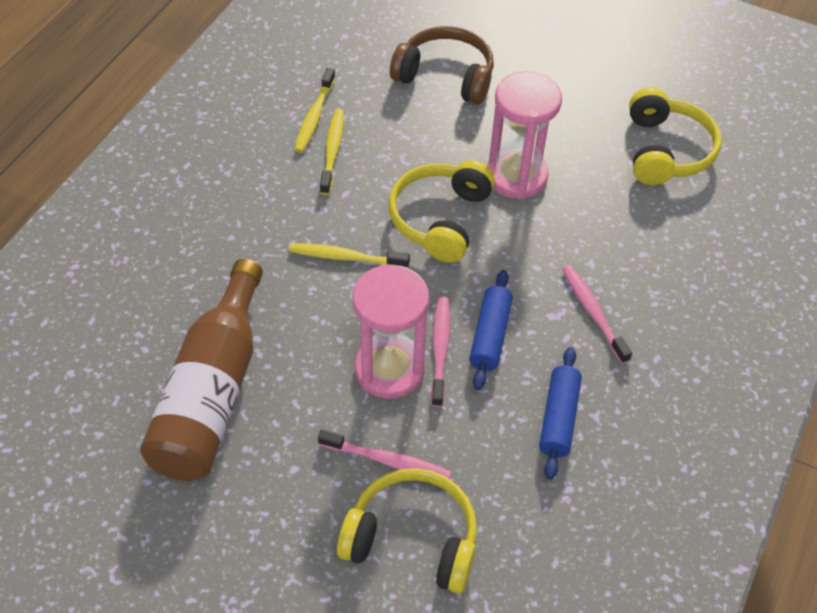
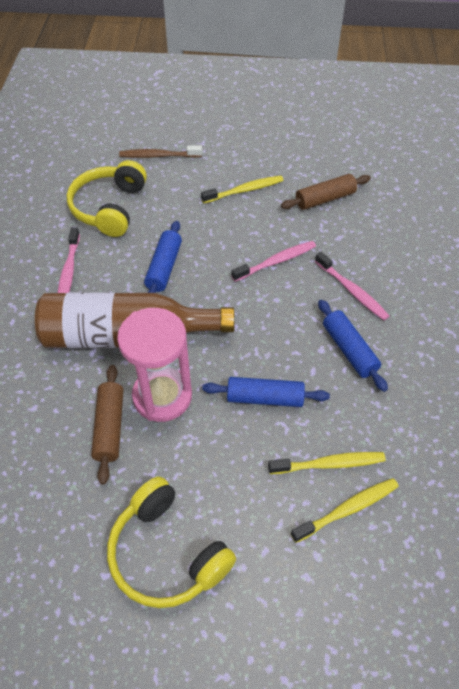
blue rolling pin: 2 -> 3
brown headphones: 1 -> 0
brown rolling pin: 0 -> 2
brown toothbrush: 0 -> 1
pink hourglass: 2 -> 1
yellow headphones: 3 -> 2

